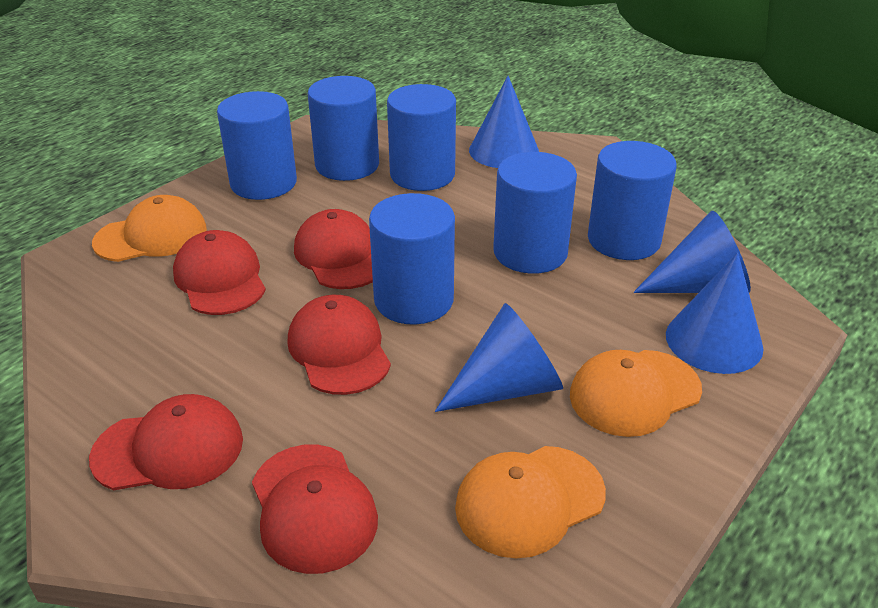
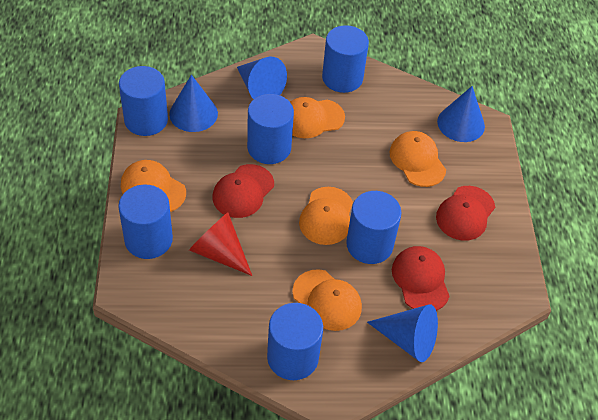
orange cap: 3 -> 5
red cap: 5 -> 3
red cone: 0 -> 1

